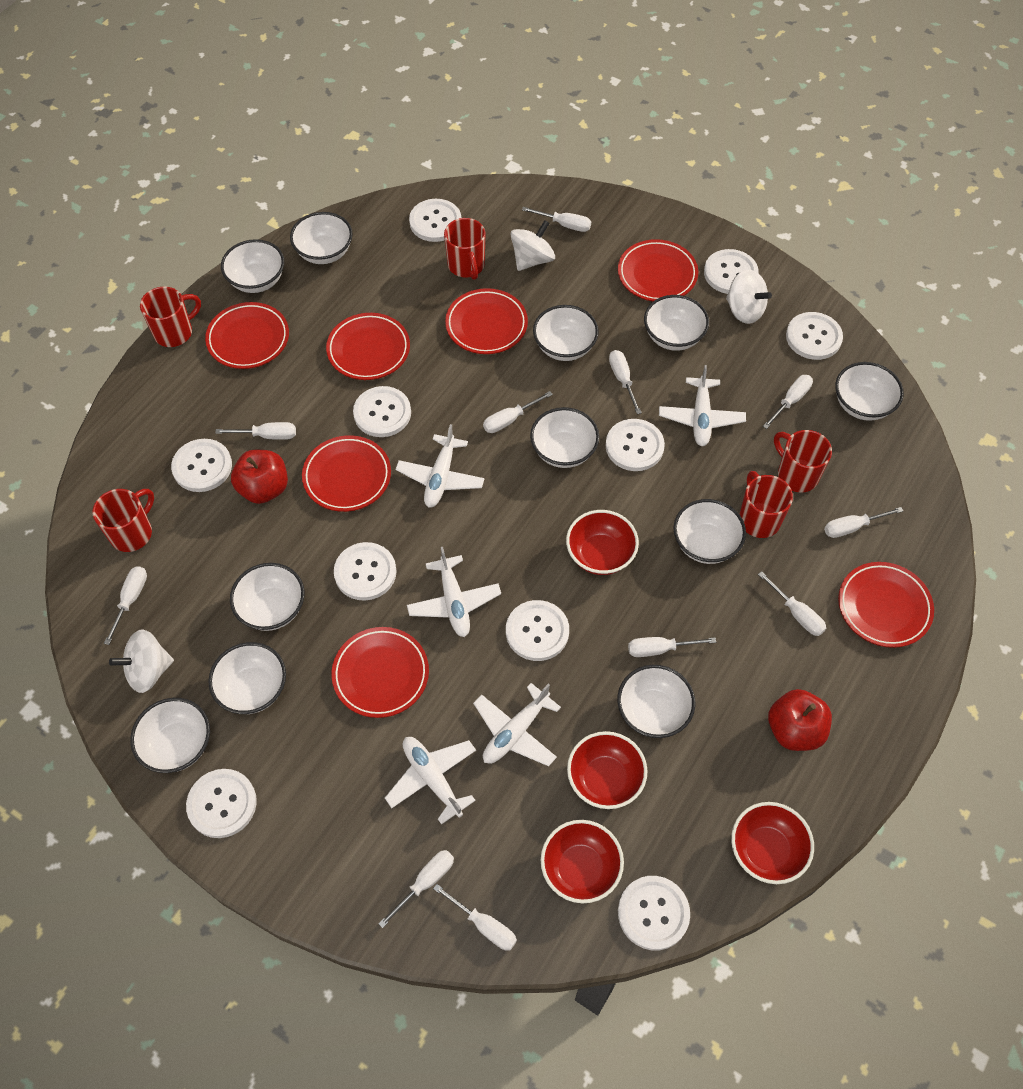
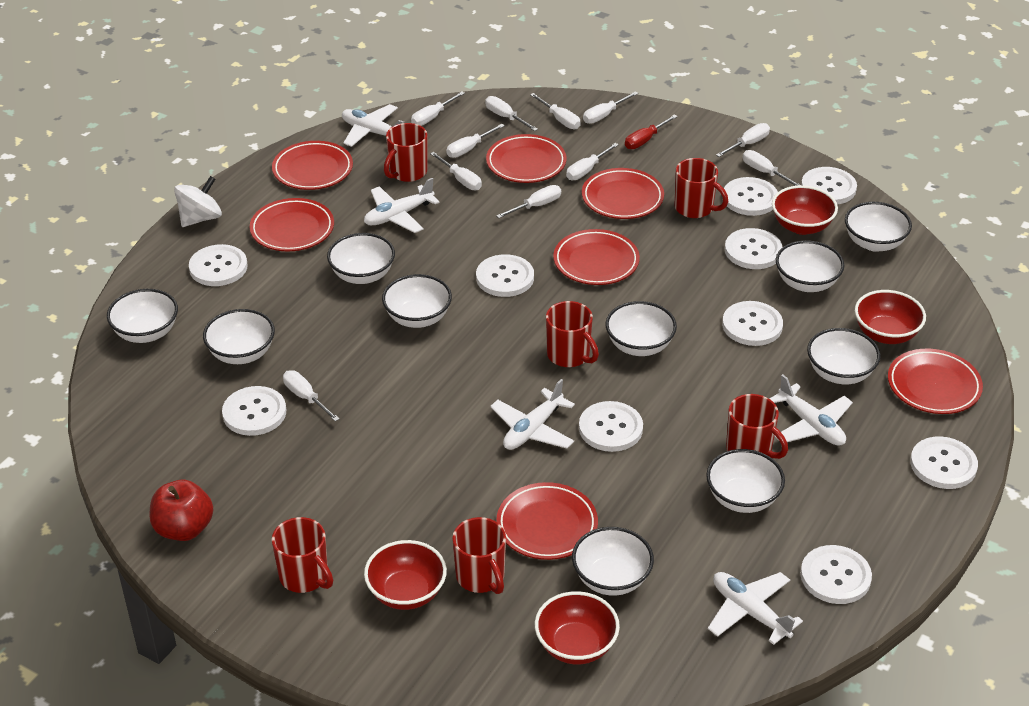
red apple: 2 -> 1
red mug: 5 -> 6
red screwdriver: 0 -> 1
white bowl: 11 -> 10
white spinning top: 3 -> 1

